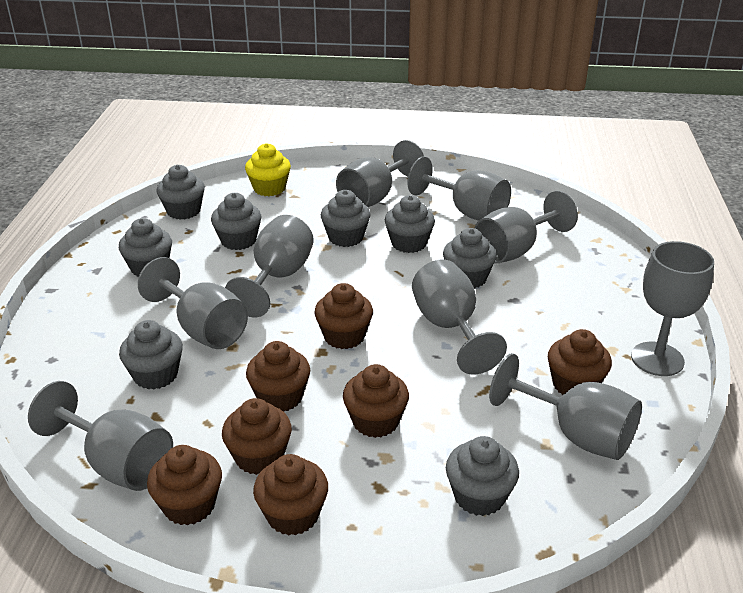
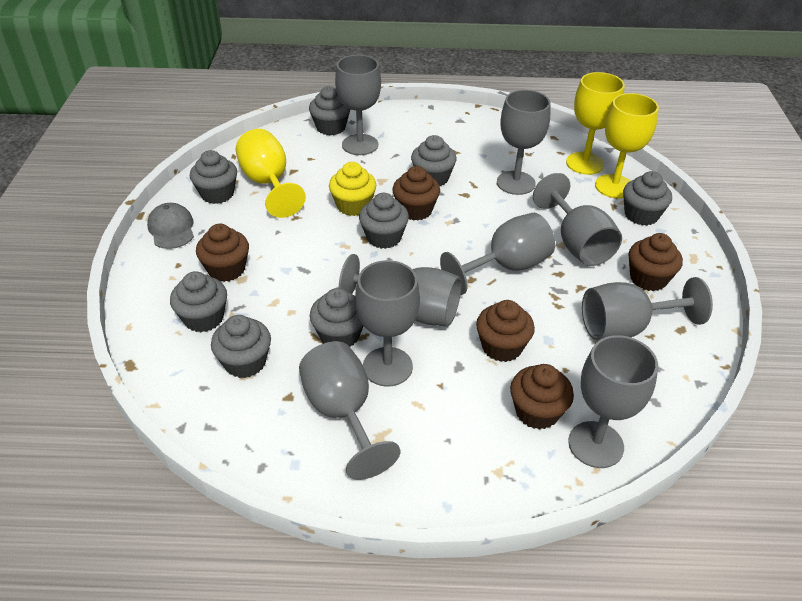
brown cupcake: 7 -> 5
grey cap: 0 -> 1
yellow goblet: 0 -> 3

